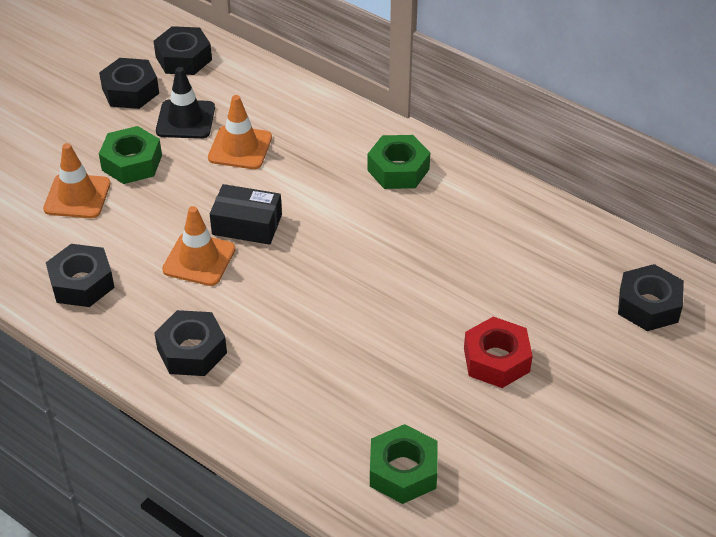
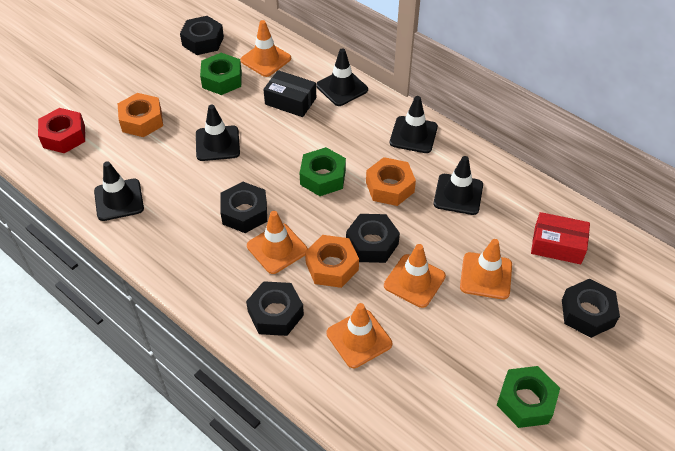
black traffic cone: 1 -> 5
orange nut: 0 -> 3
orange traffic cone: 3 -> 5
red box: 0 -> 1

